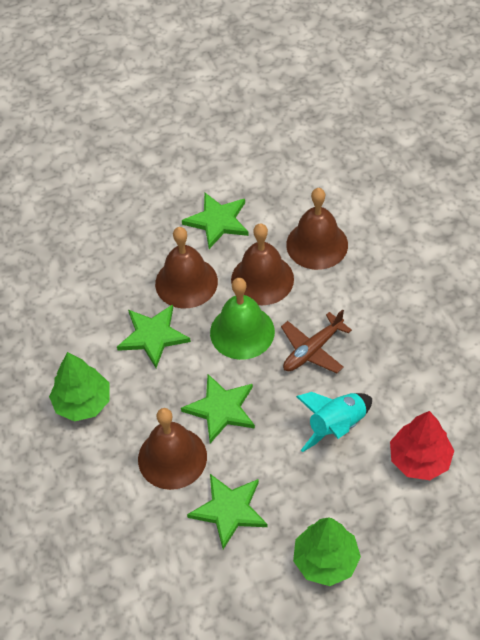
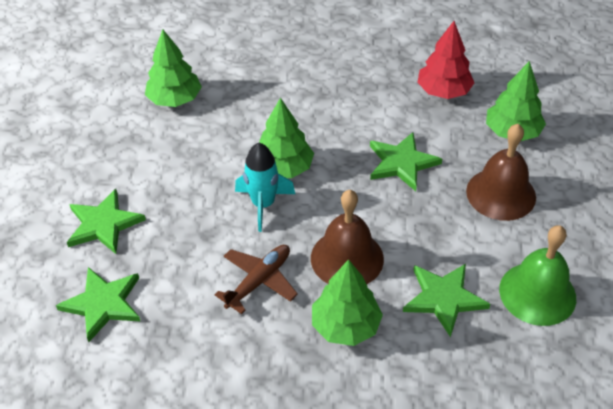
brown bell: 4 -> 2
green tree: 2 -> 4

